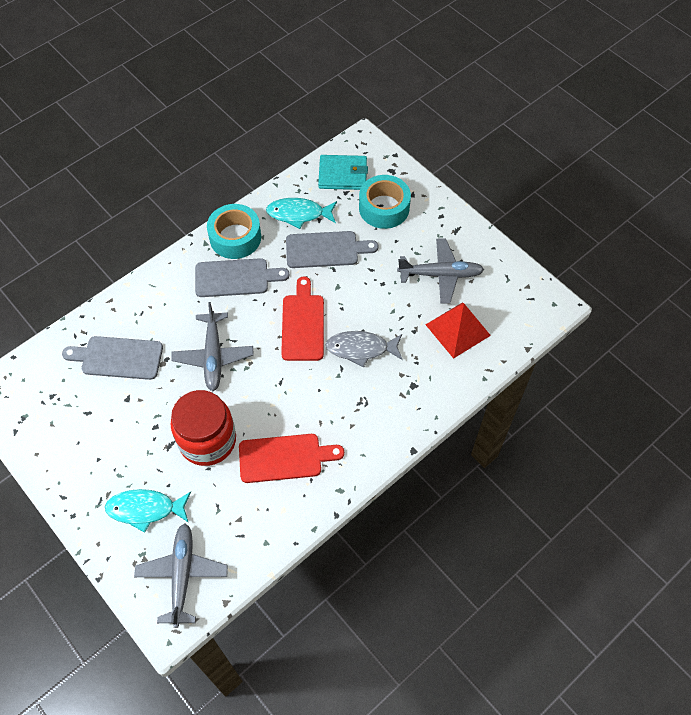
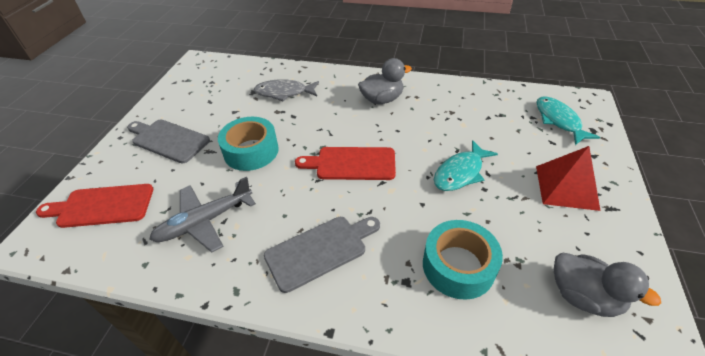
grey cutting board: 3 -> 2
grey duck: 0 -> 2
grey plane: 3 -> 1
red jar: 1 -> 0
turquoise wallet: 1 -> 0

